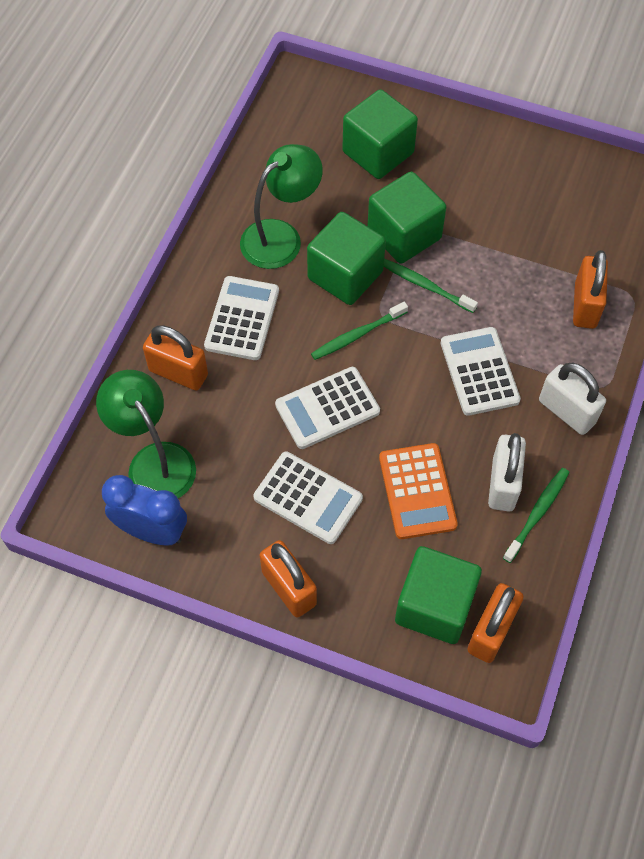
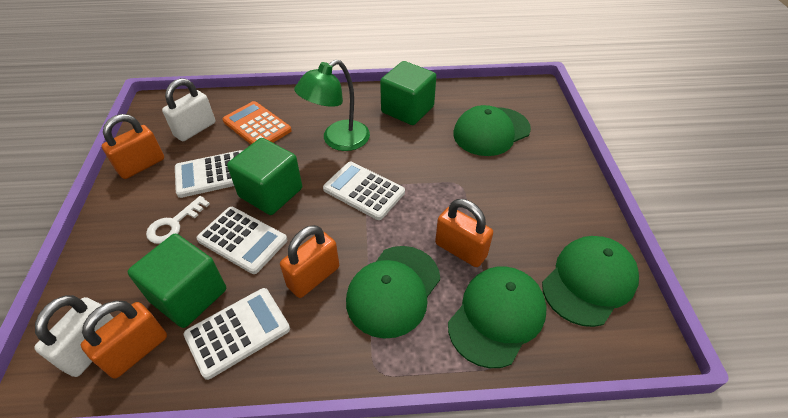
blue clock: 1 -> 0
green cap: 0 -> 4
green cube: 4 -> 3
green lamp: 2 -> 1
green toothbrush: 3 -> 0
white key: 0 -> 1

